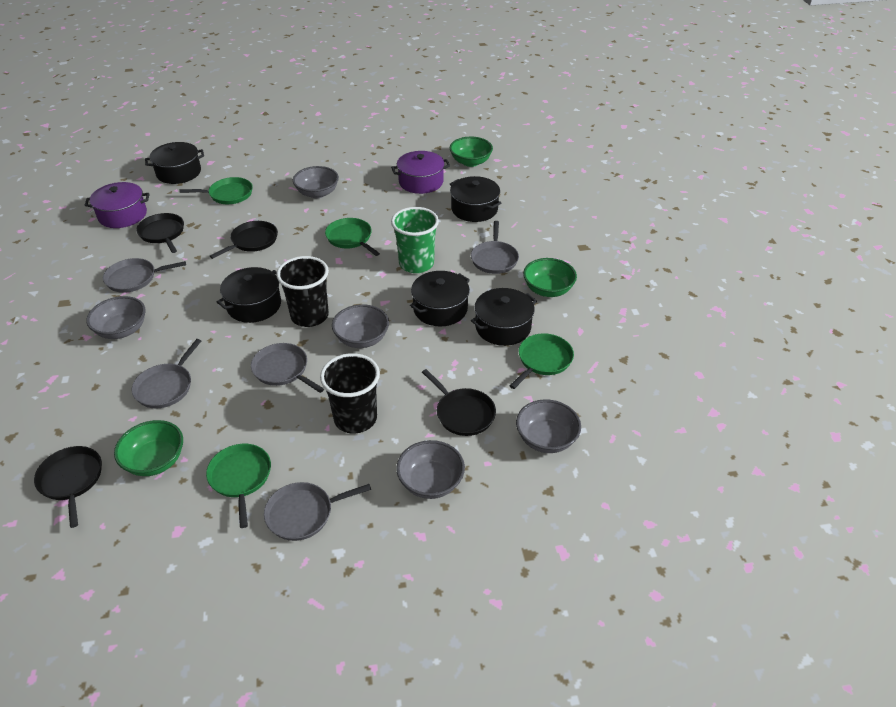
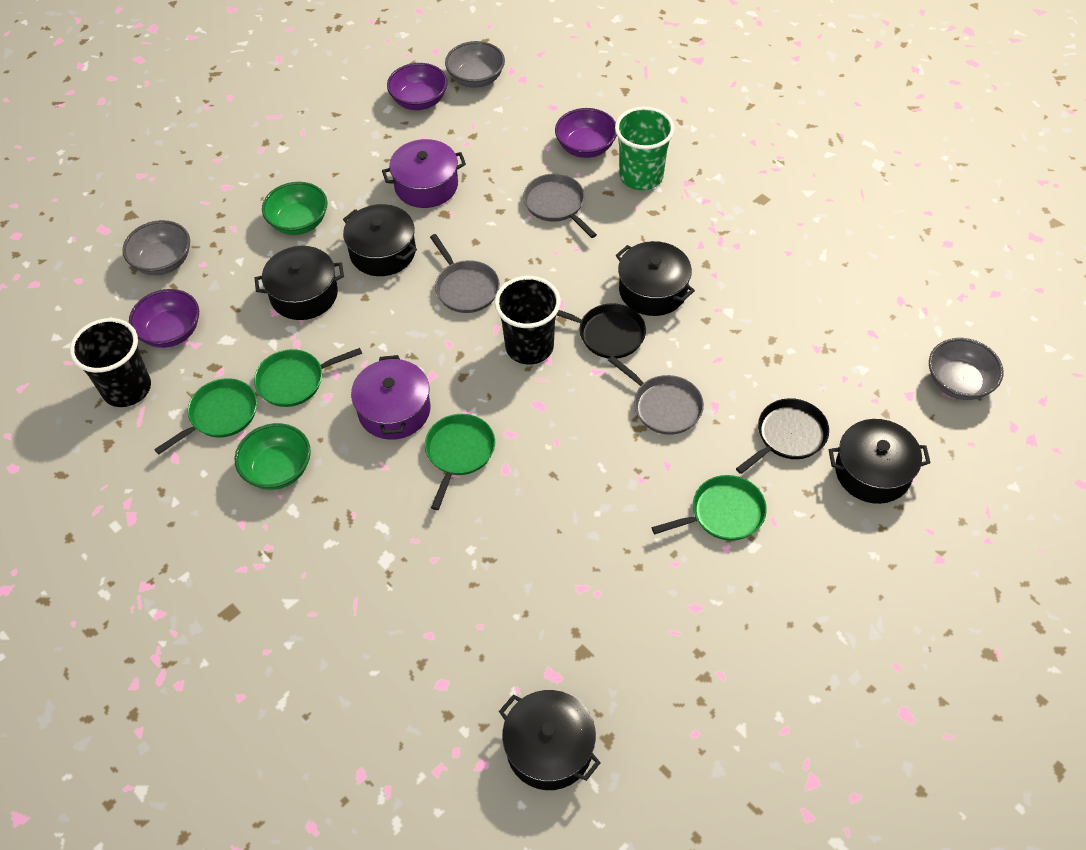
black pan: 4 -> 2
green bowl: 3 -> 2
grey bowl: 5 -> 3
grey pan: 5 -> 3
purple bowl: 0 -> 3

